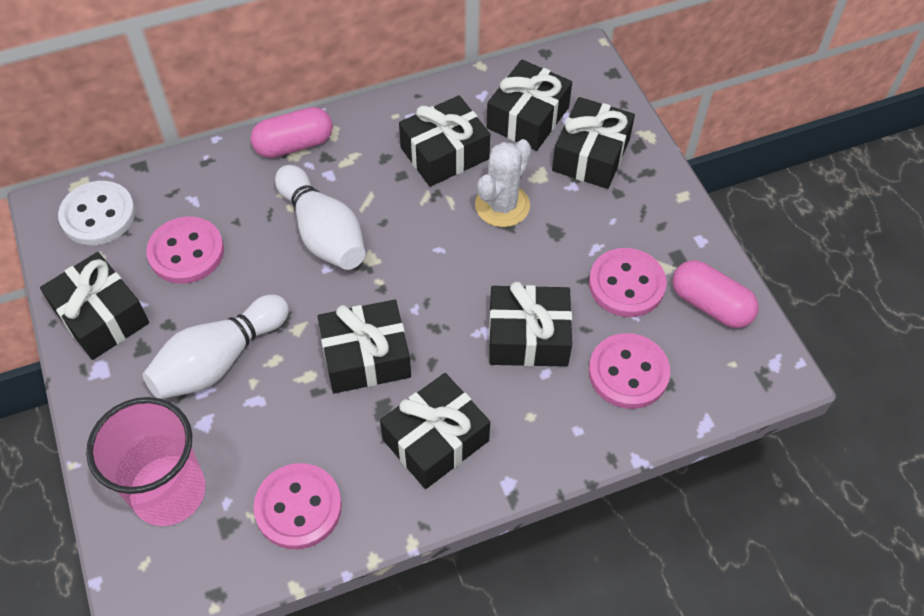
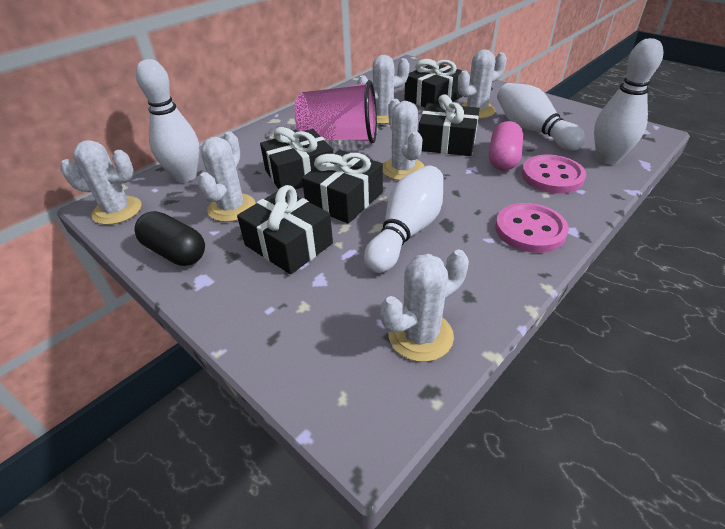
black capsule: 0 -> 1
black gift: 7 -> 5
pink button: 4 -> 2
pink capsule: 2 -> 1
white bowling pin: 2 -> 4
white button: 1 -> 0
white cactus: 1 -> 6

